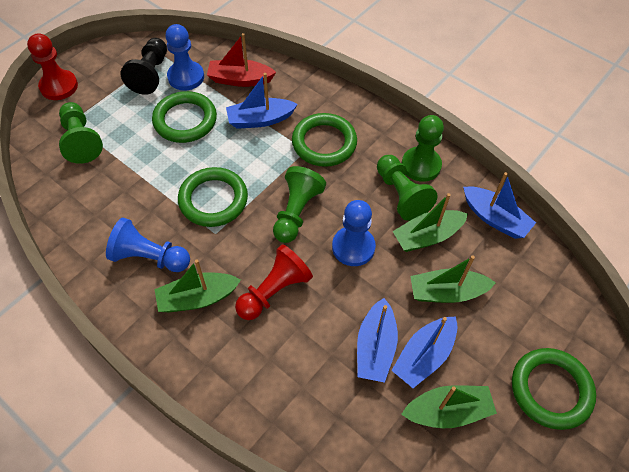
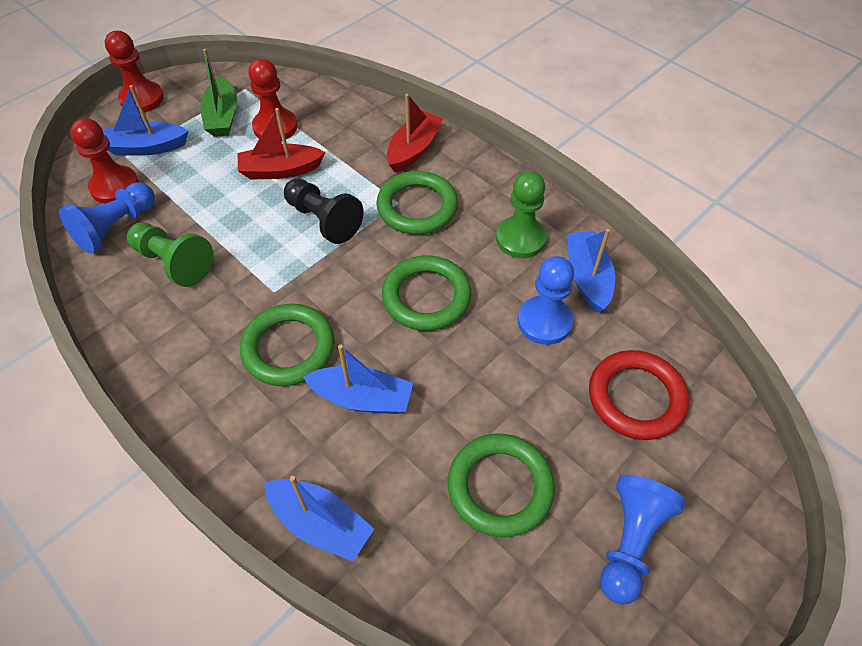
green boat: 4 -> 1
green pawn: 4 -> 2
red boat: 1 -> 2
red pawn: 2 -> 3
red ring: 0 -> 1

